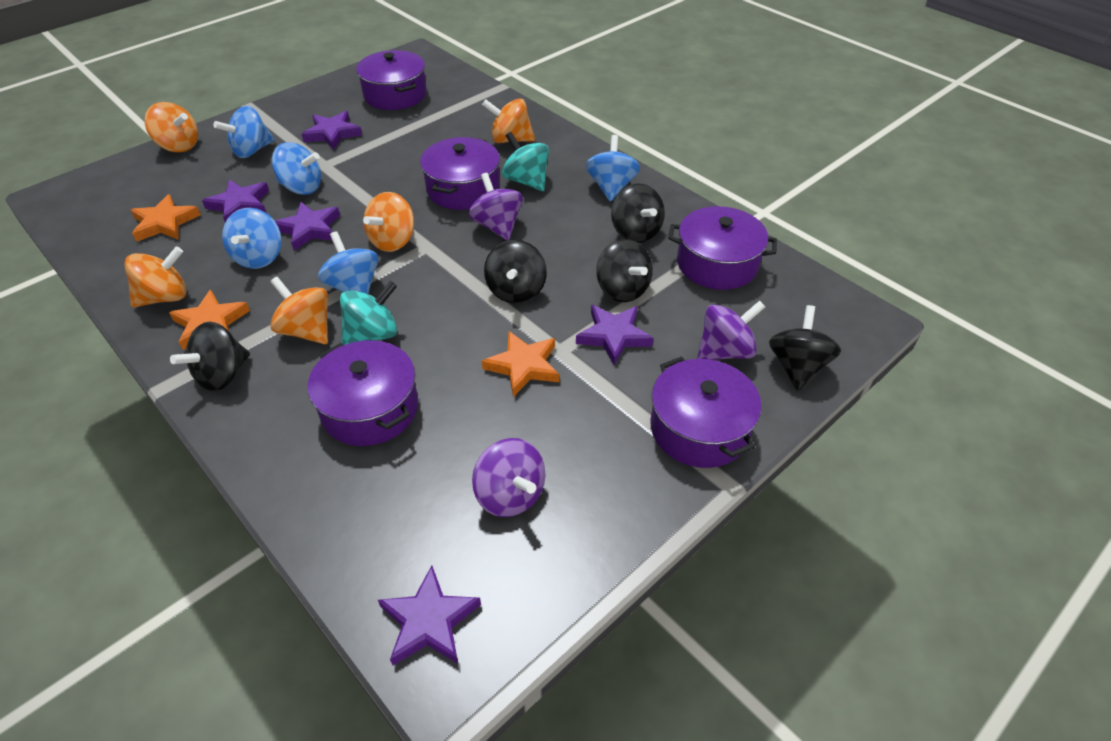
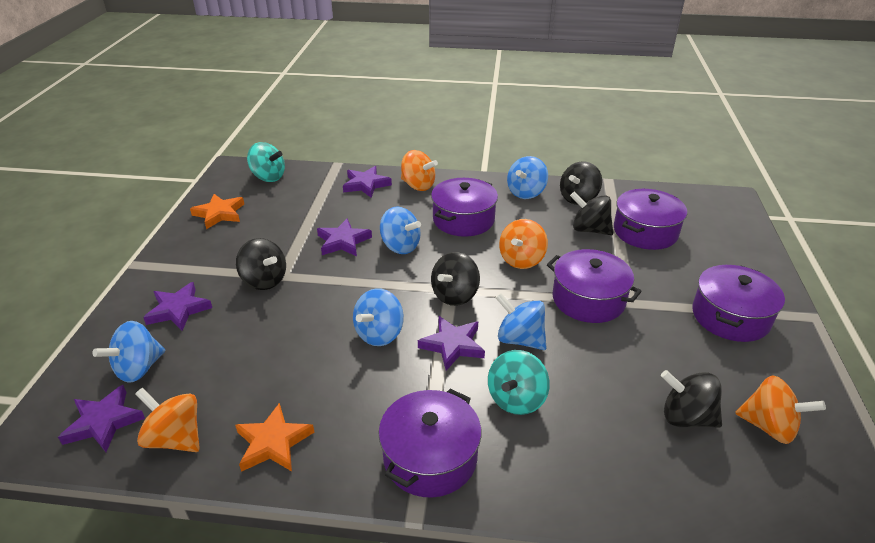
orange spinning top: 5 -> 4
orange star: 3 -> 2
purple spinning top: 3 -> 0

